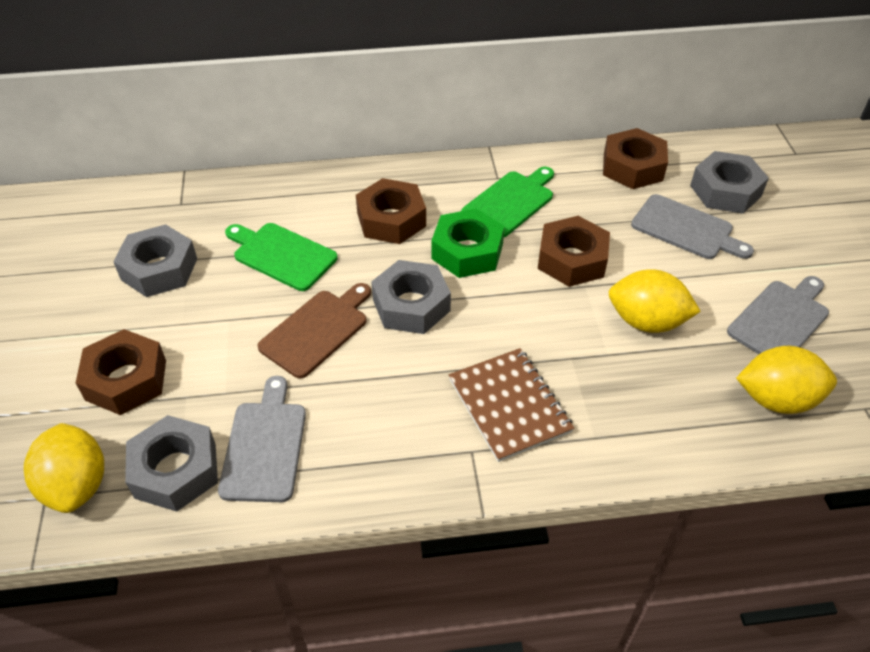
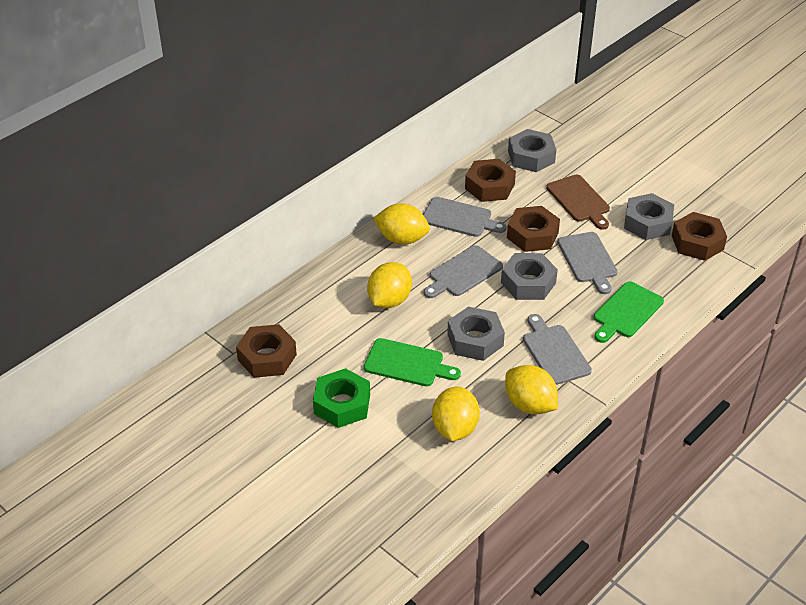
brown notebook: 1 -> 0
grey cutting board: 3 -> 4
yellow lemon: 3 -> 4

